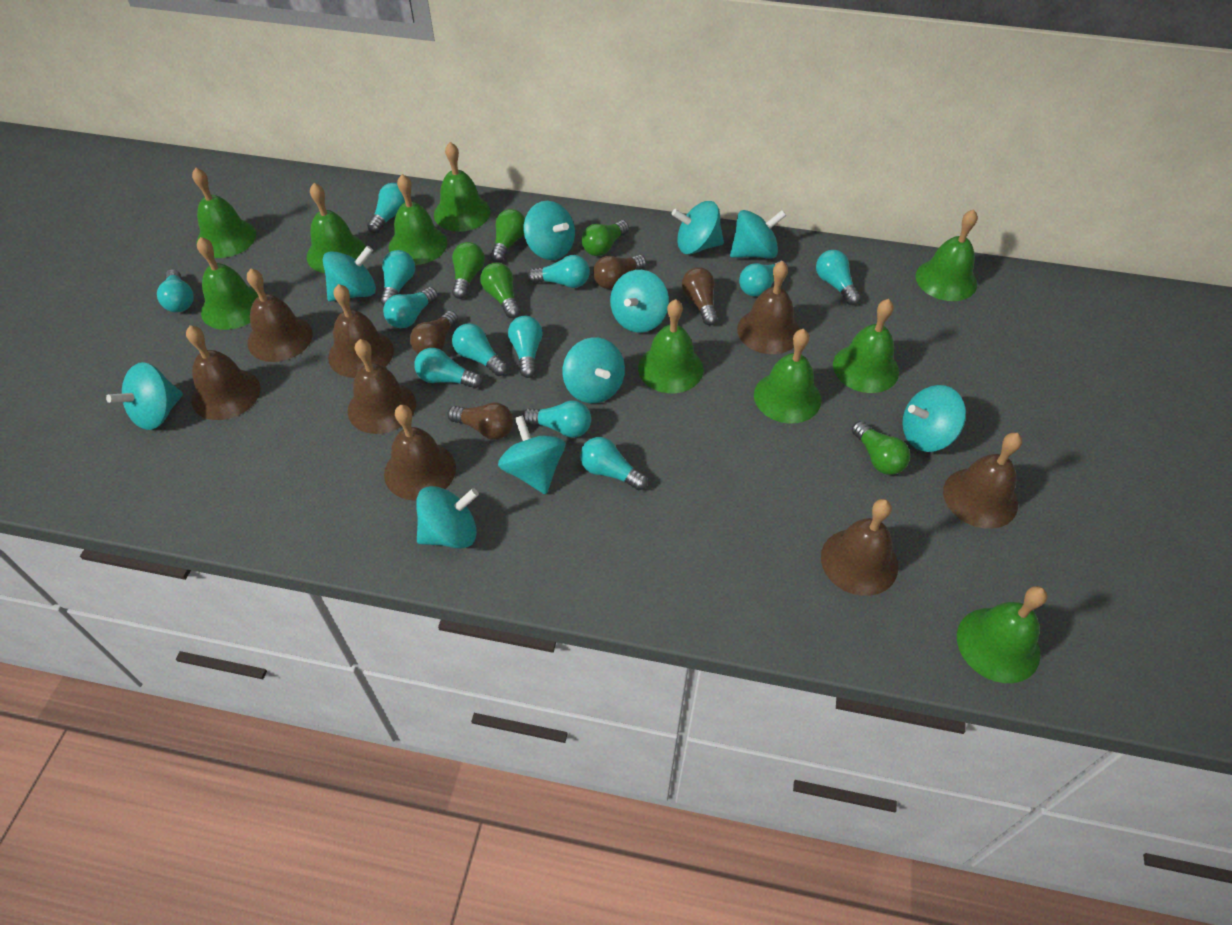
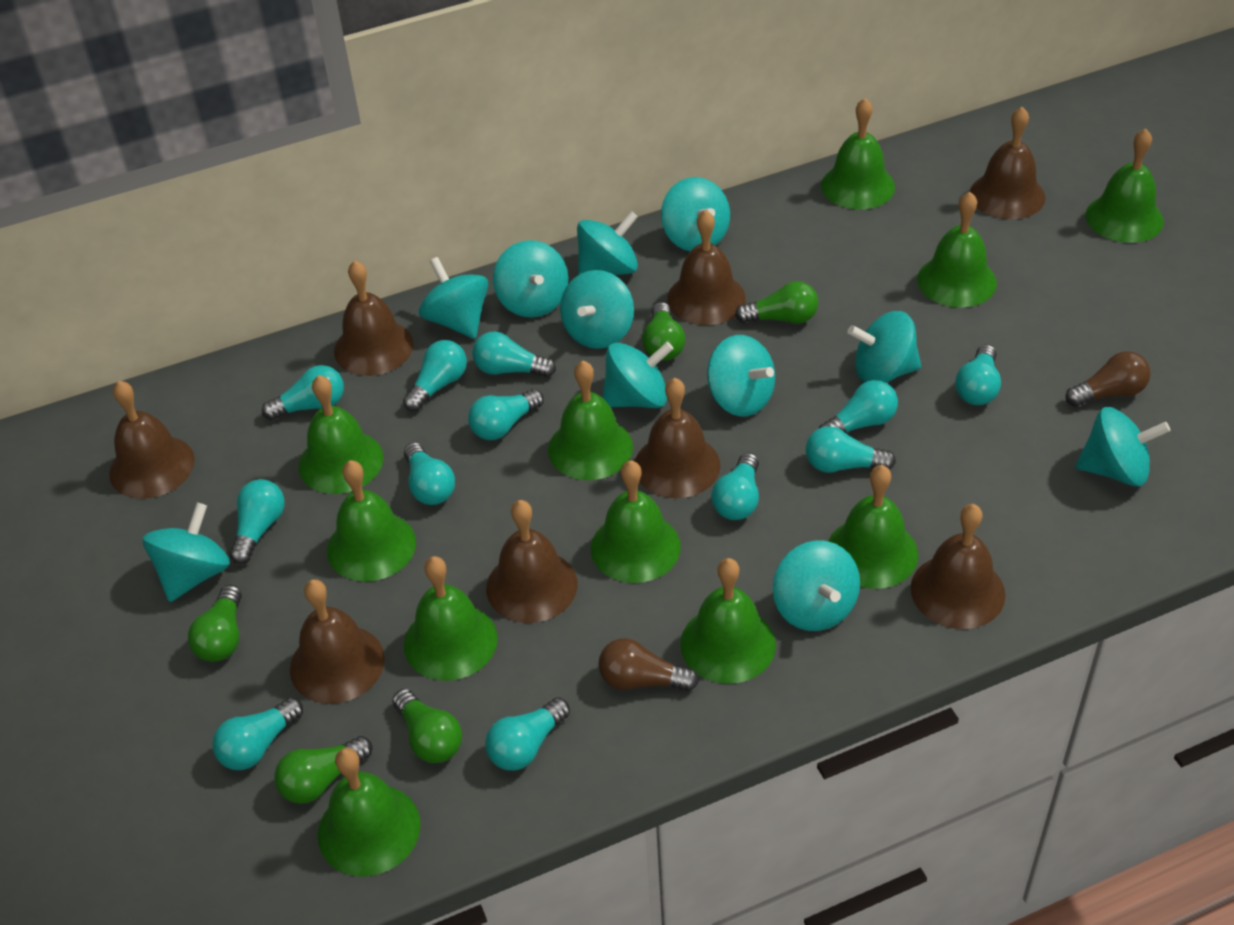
brown light bulb: 4 -> 2
green bell: 10 -> 11
turquoise spinning top: 10 -> 11

